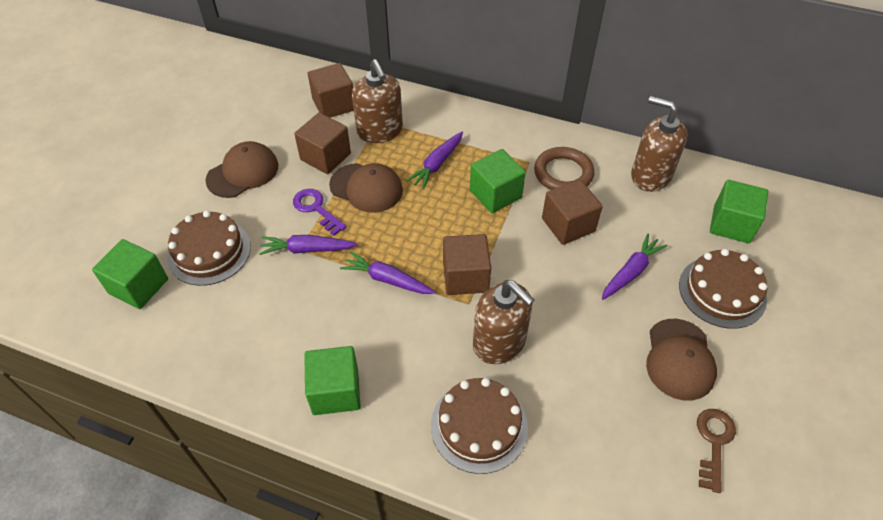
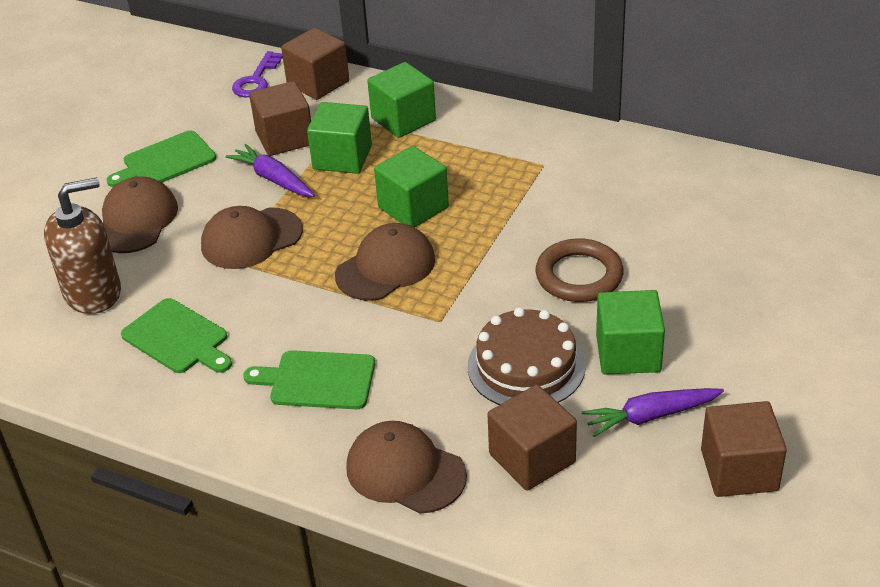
brown cake: 3 -> 1
brown cap: 3 -> 4
brown key: 1 -> 0
brown soap dispenser: 3 -> 1
green cutting board: 0 -> 3
purple carrot: 4 -> 2

